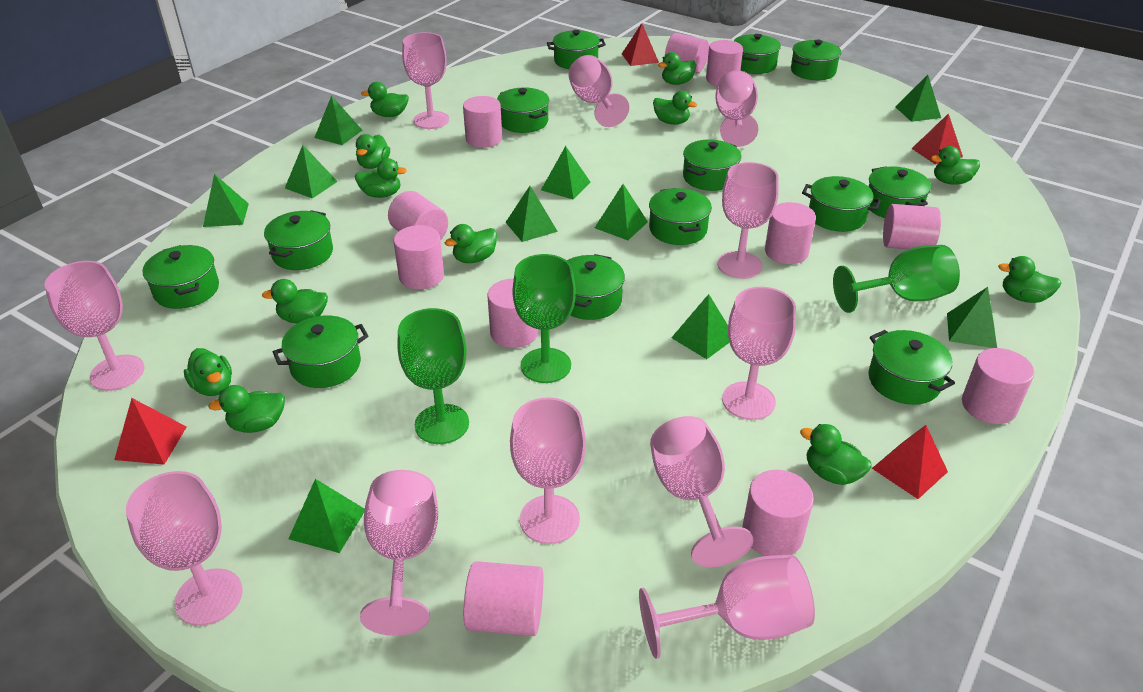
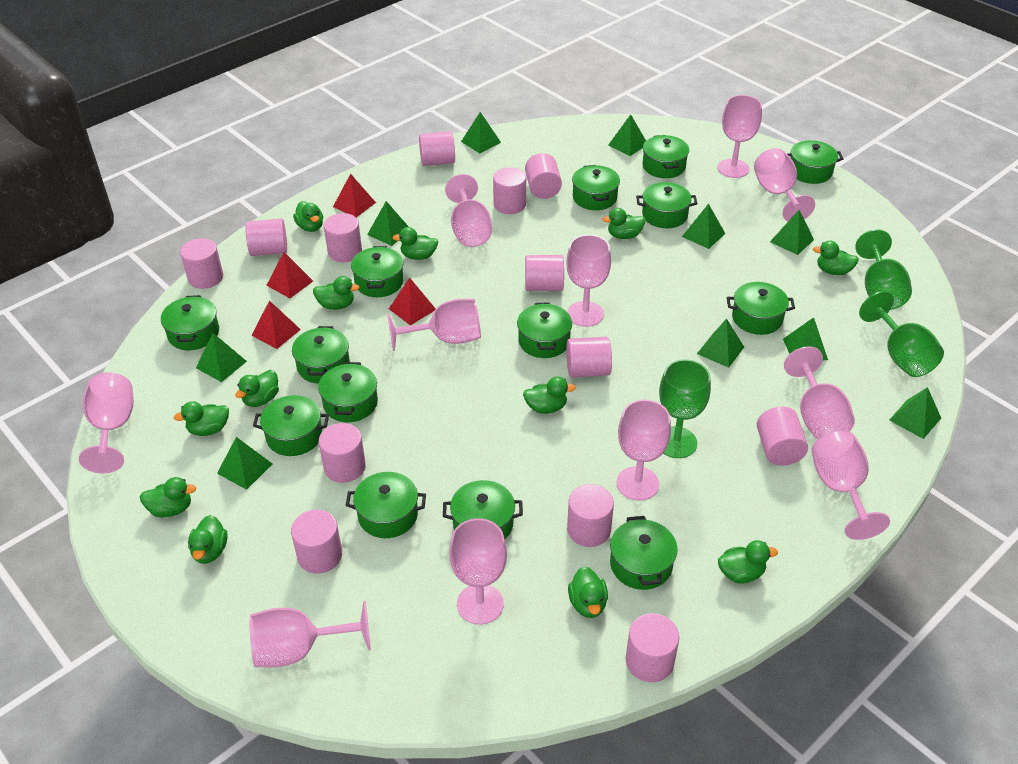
green pot: 13 -> 14
pink cylinder: 11 -> 13

